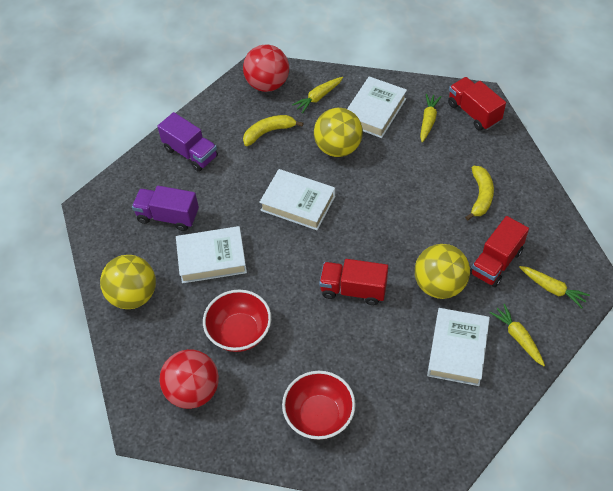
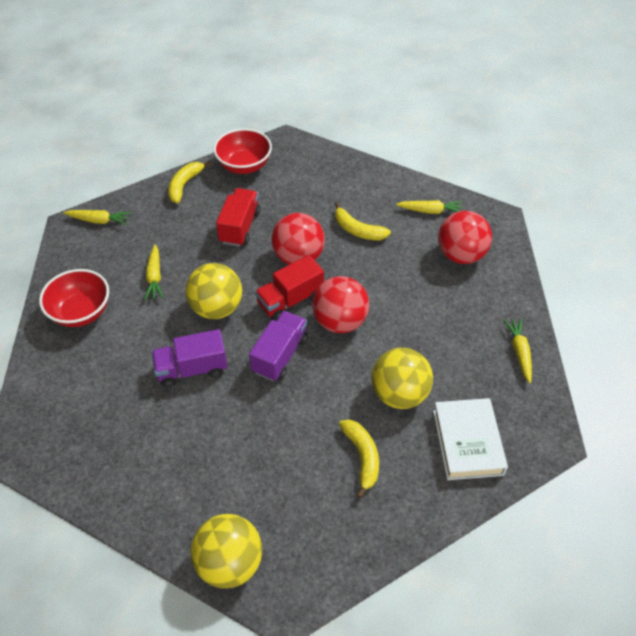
red ball: 2 -> 3
red truck: 3 -> 2
white book: 4 -> 1
yellow banana: 2 -> 3

